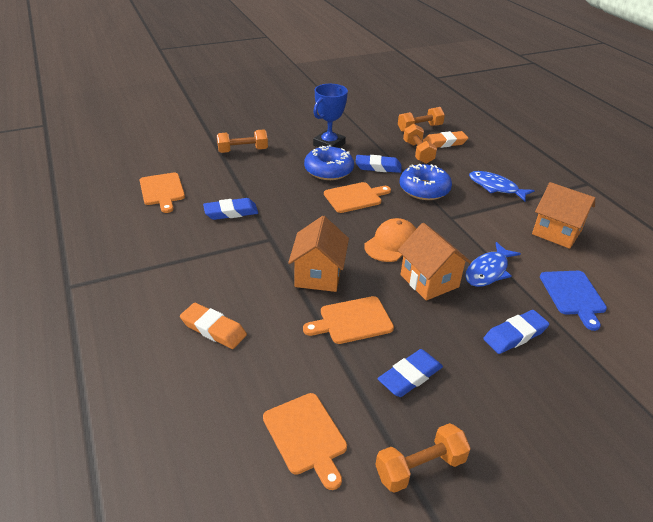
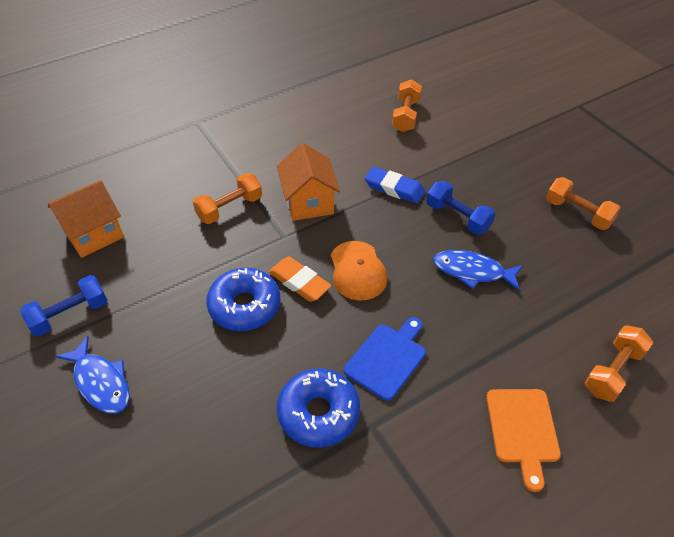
blue dumbbell: 0 -> 2
blue eraser: 4 -> 1
blue trophy: 1 -> 0
orange cutting board: 4 -> 1
orange eraser: 2 -> 1
orange house: 3 -> 2

